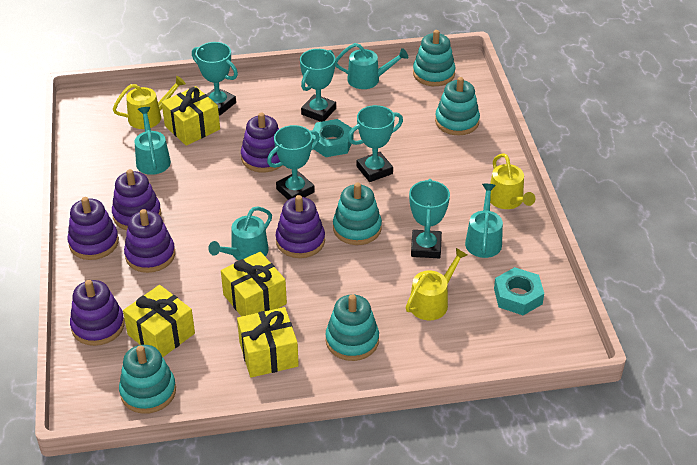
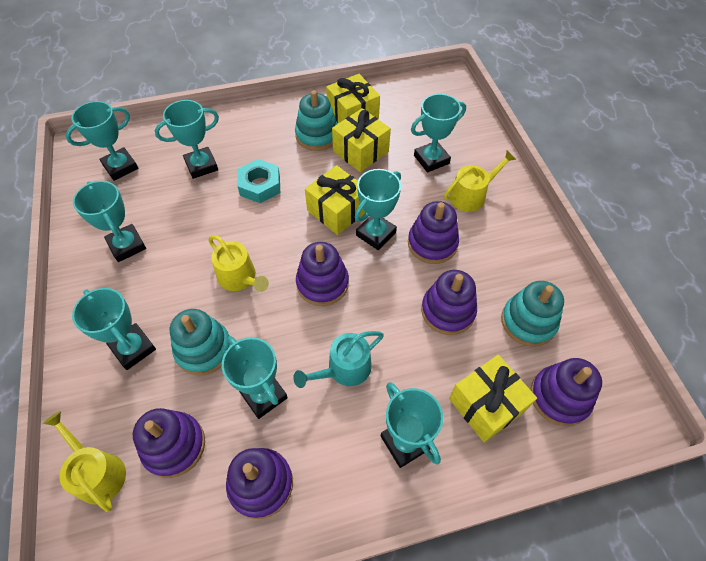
turquoise nut: 2 -> 1
turquoise stacking toy: 5 -> 3
turquoise trophy: 5 -> 8
turquoise watering can: 4 -> 1

